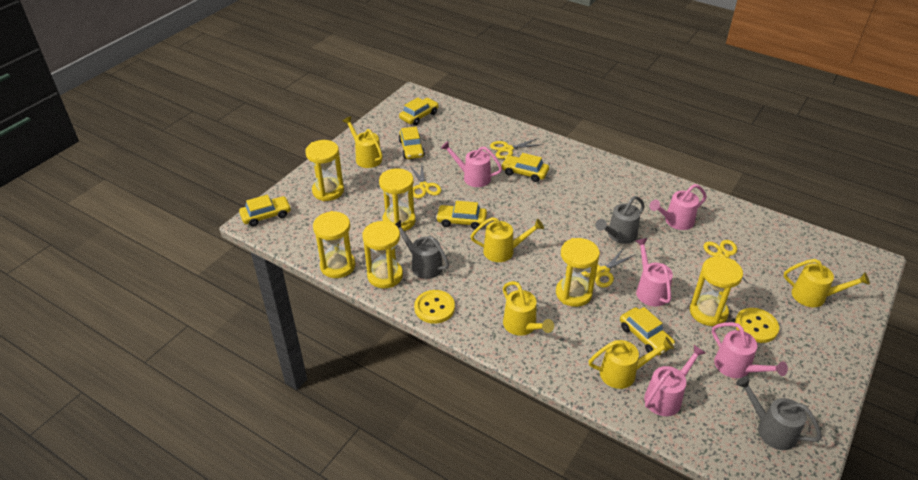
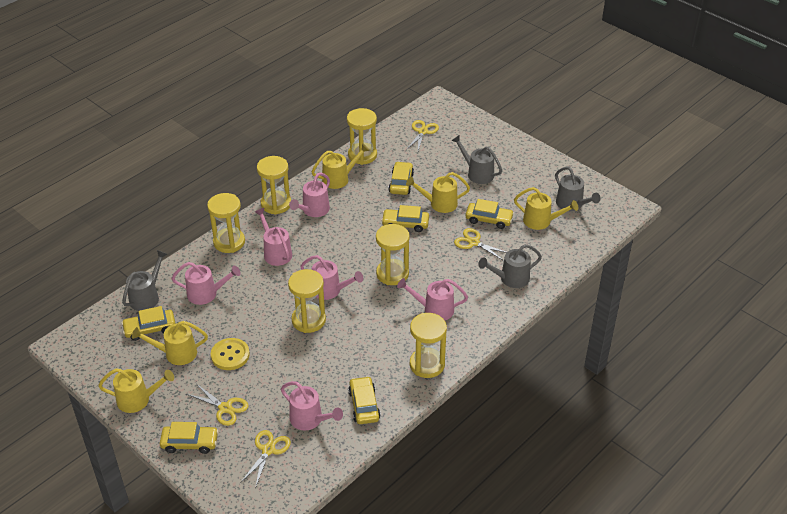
grey watering can: 3 -> 4
pink watering can: 5 -> 6
yellow button: 2 -> 1

